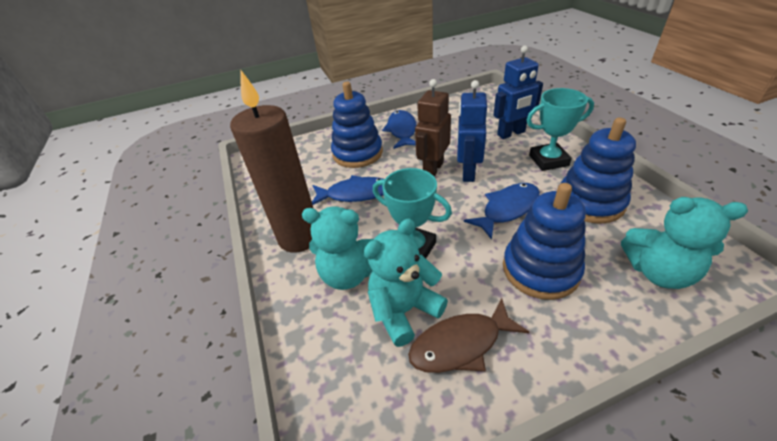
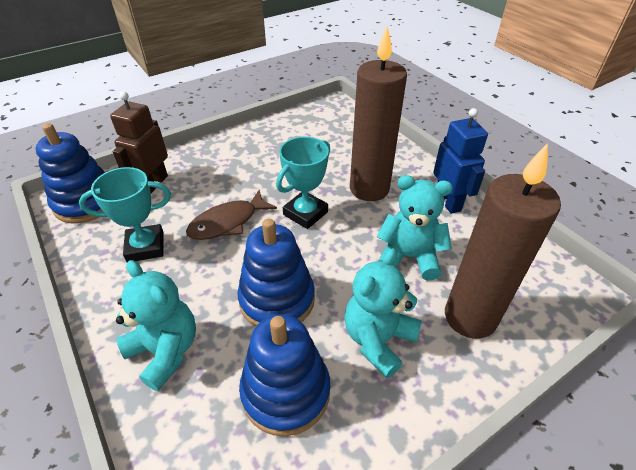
blue fish: 3 -> 0
blue robot: 2 -> 1
brown candle: 1 -> 2

